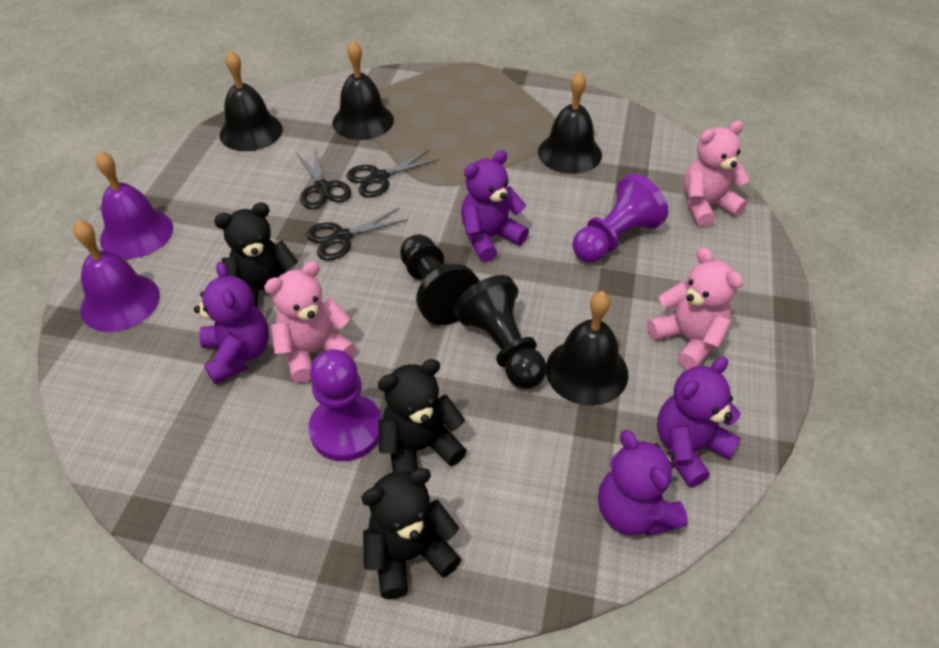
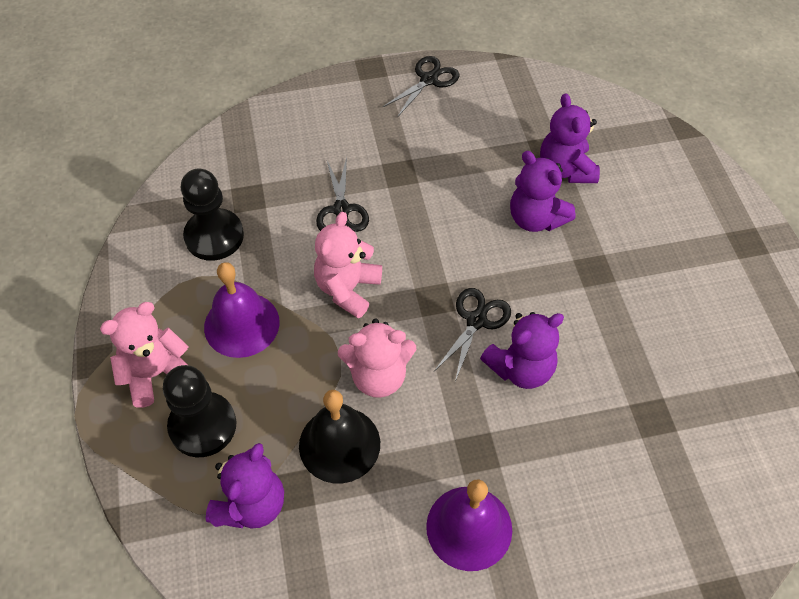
black bell: 4 -> 1
black teddy bear: 3 -> 0
purple pawn: 2 -> 0

